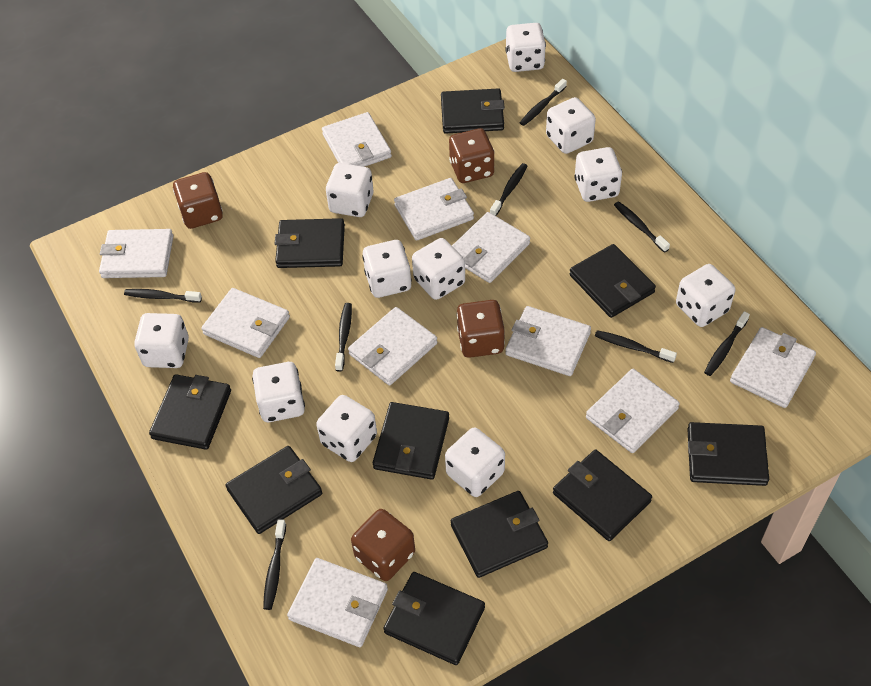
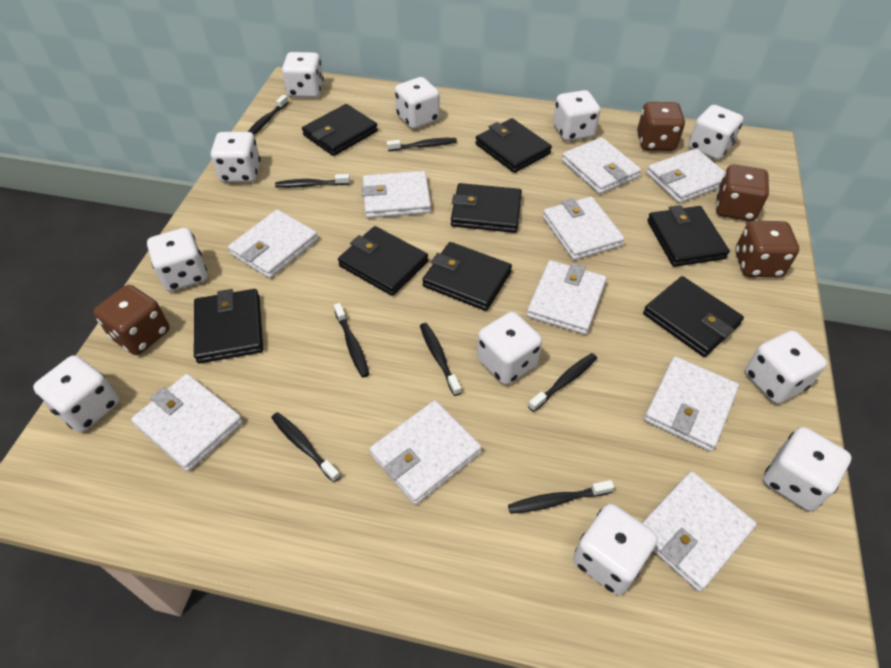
black wallet: 10 -> 8

